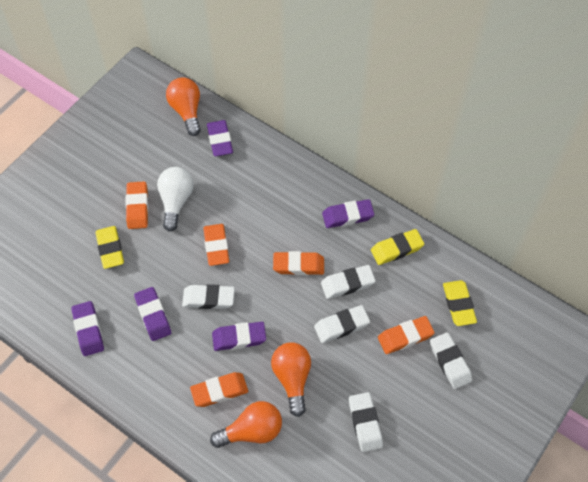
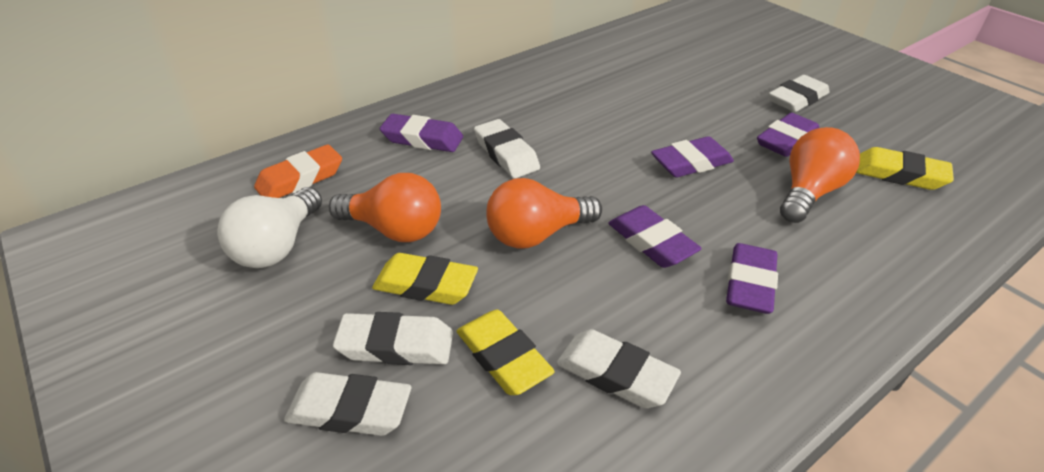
orange eraser: 5 -> 1

